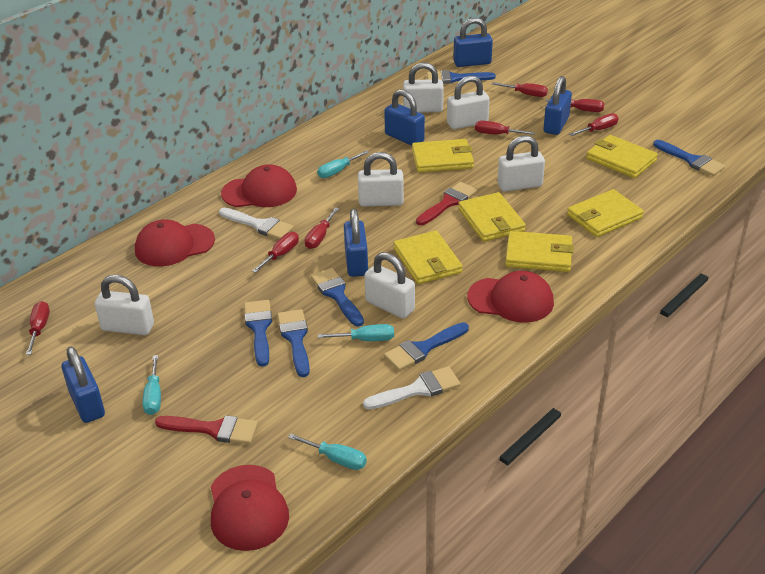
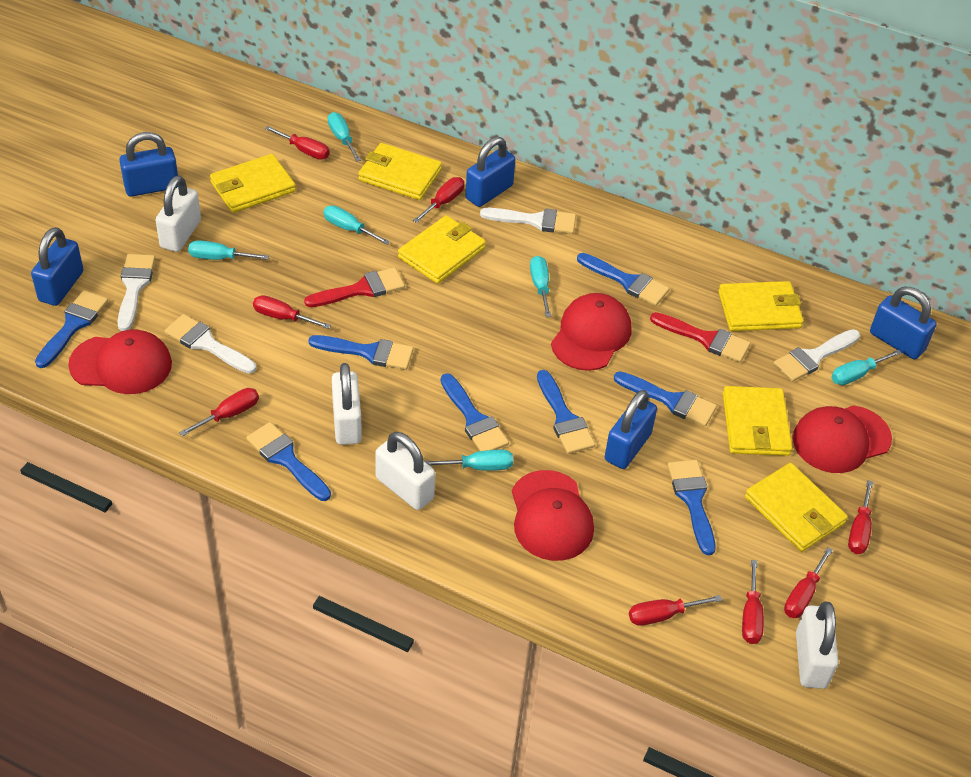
blue brush: 6 -> 8
red screwdriver: 7 -> 8
turquoise screwdriver: 4 -> 6
white brush: 2 -> 4
white padlock: 6 -> 4

